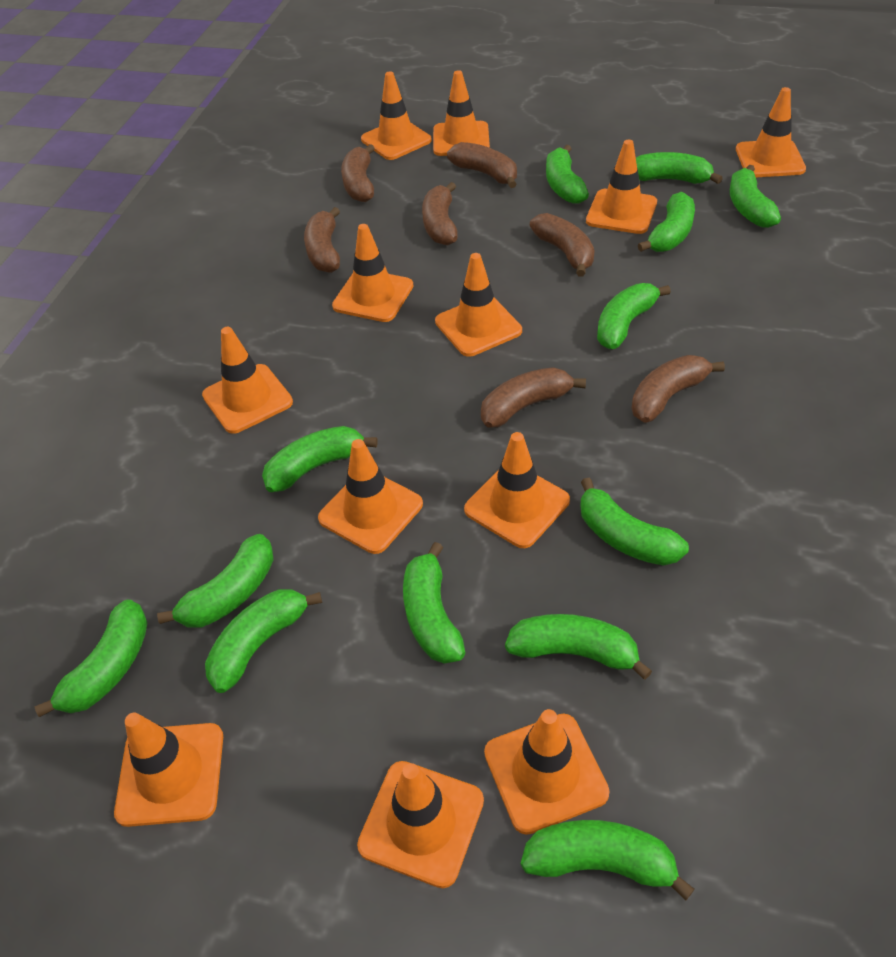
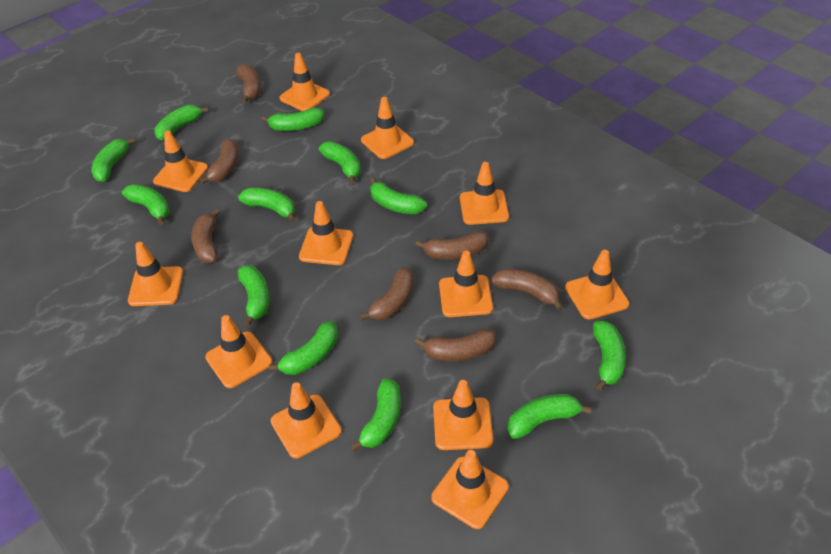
green banana: 13 -> 12

